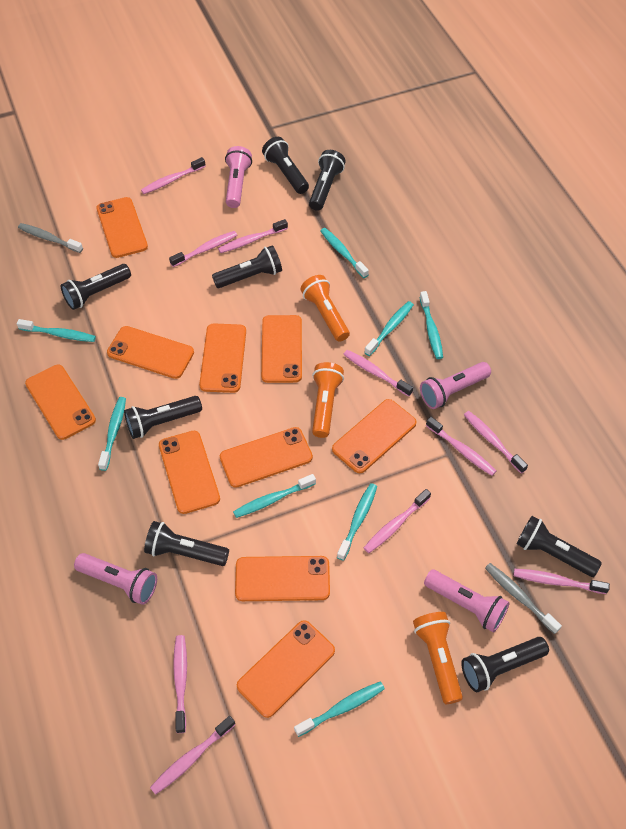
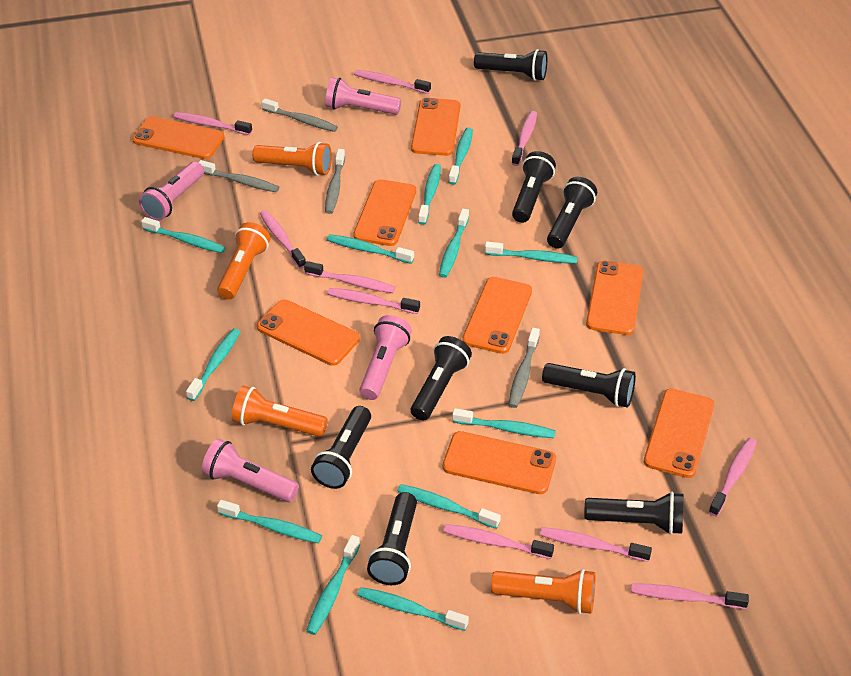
grey toothbrush: 2 -> 4
orange flashlight: 3 -> 4
orange phone: 10 -> 8
turquoise toothbrush: 8 -> 12

